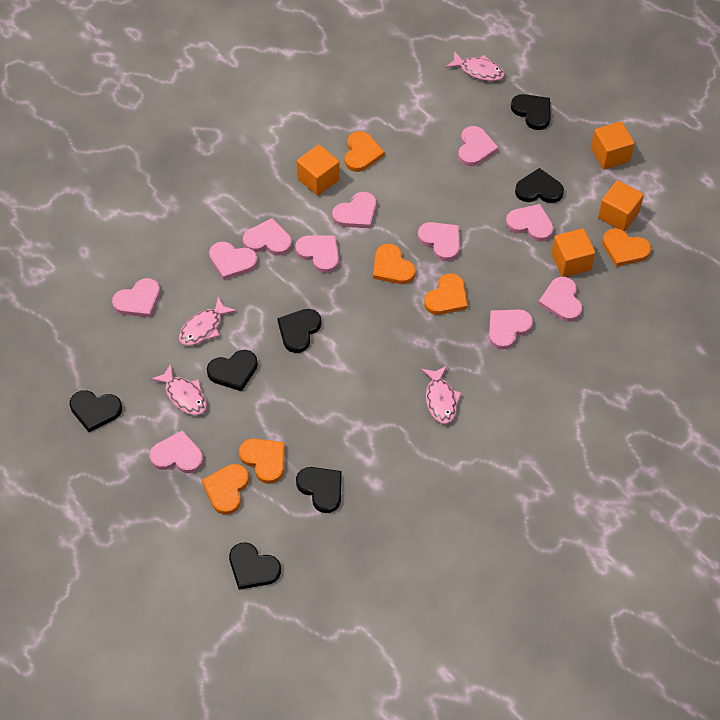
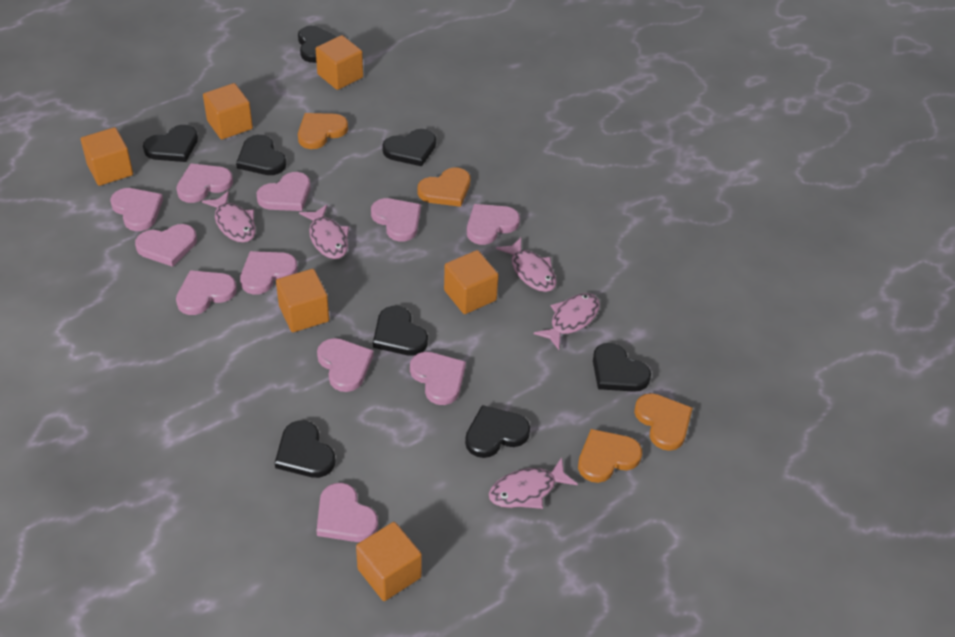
black heart: 7 -> 8
orange cube: 4 -> 6
orange heart: 6 -> 4
pink fish: 4 -> 5

